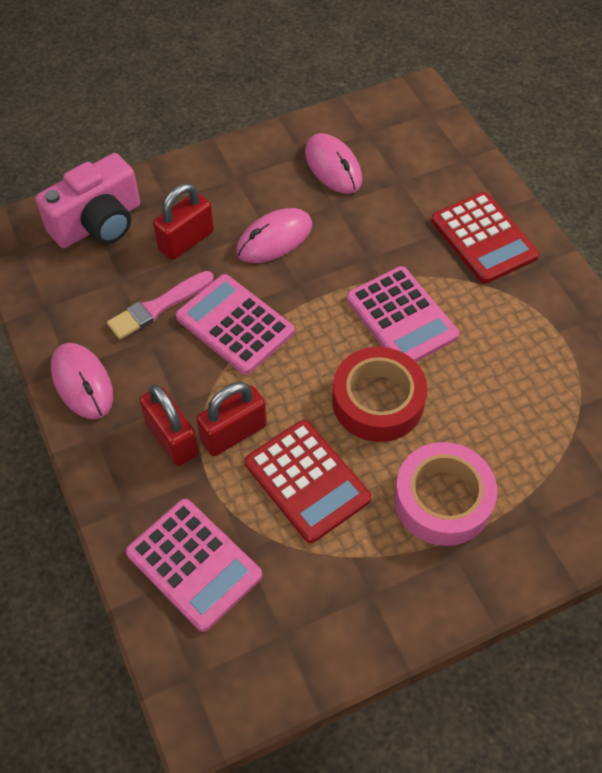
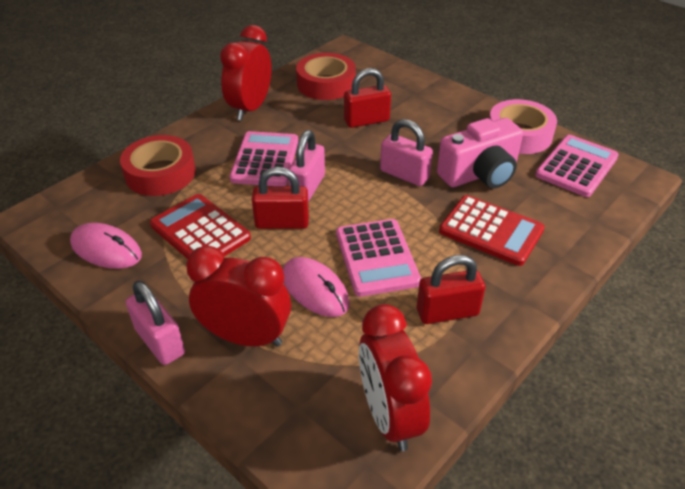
pink brush: 1 -> 0
pink mouse: 3 -> 2
pink padlock: 0 -> 3
red clock: 0 -> 3
red tape: 1 -> 2

